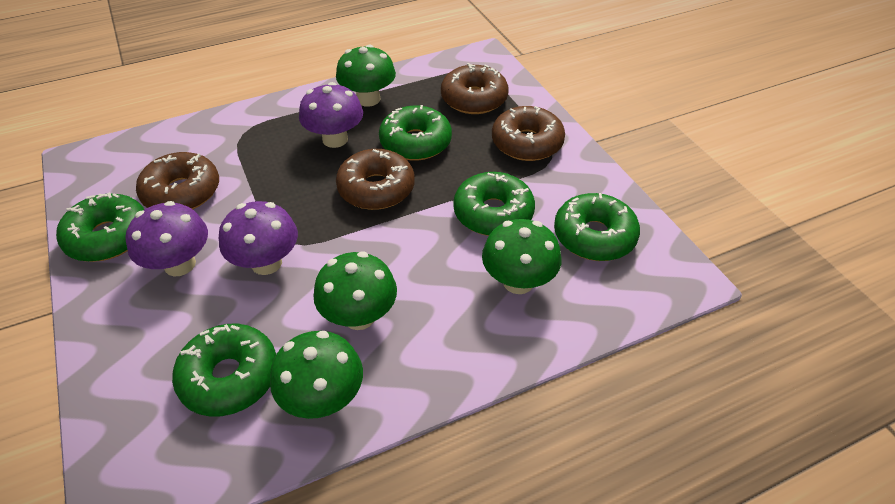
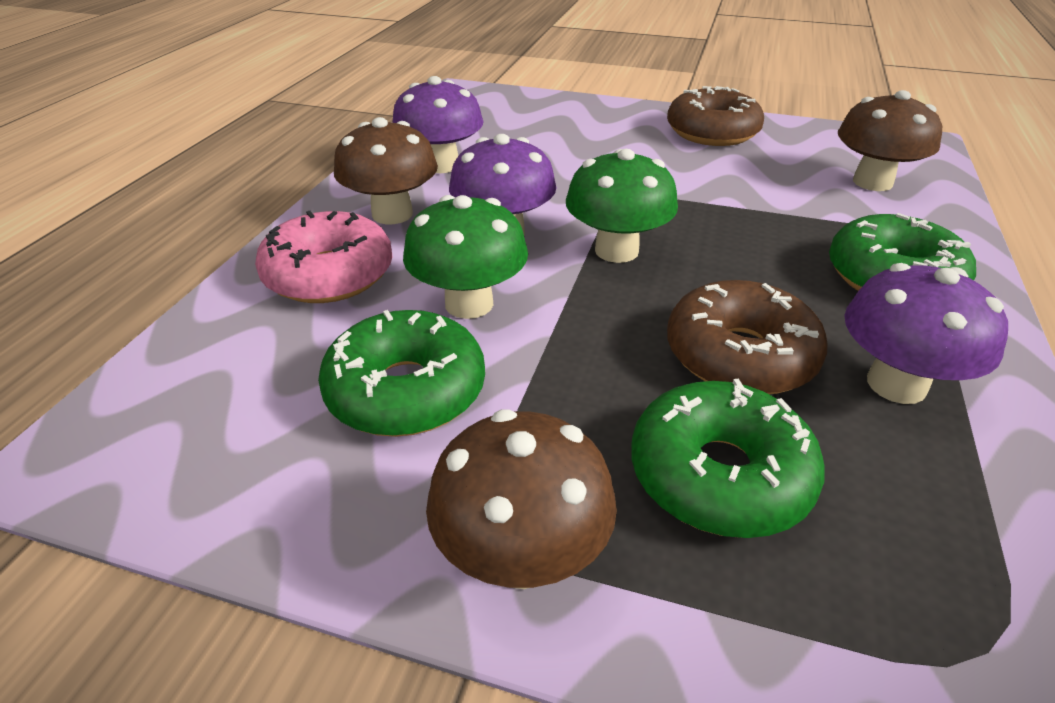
brown donut: 4 -> 2
brown mushroom: 0 -> 3
green donut: 5 -> 3
green mushroom: 4 -> 2
pink donut: 0 -> 1

